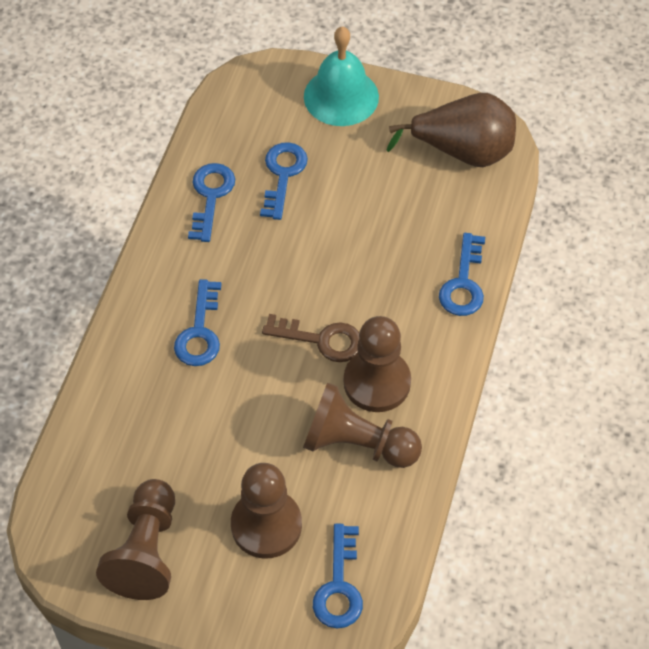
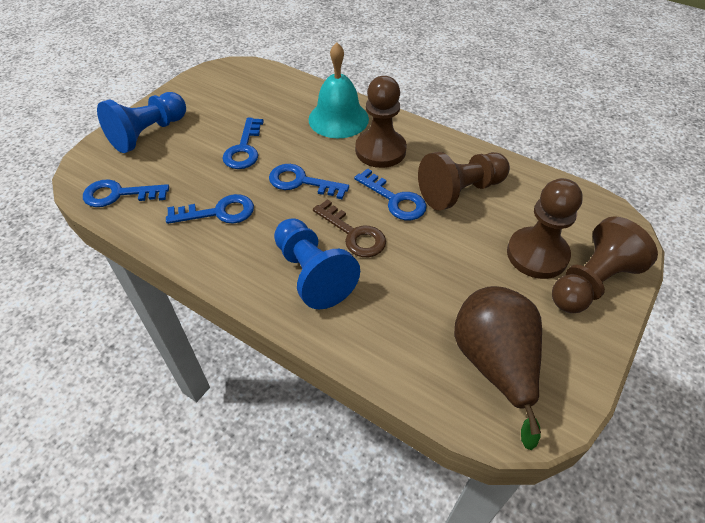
blue pawn: 0 -> 2

